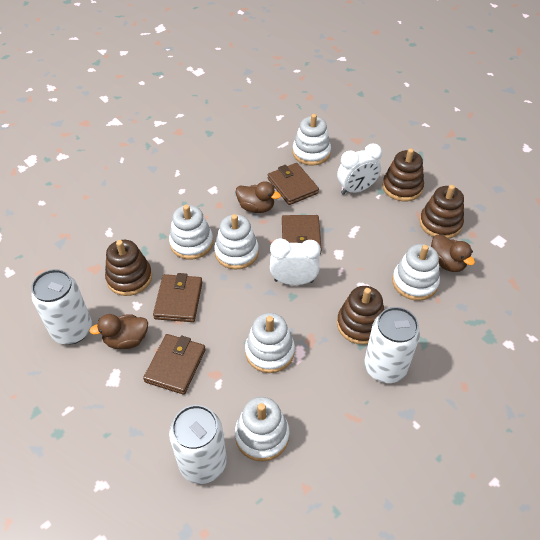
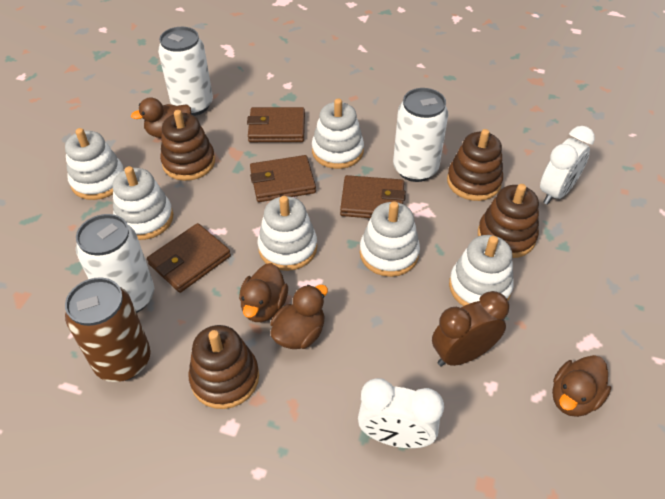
brown can: 0 -> 1
brown clock: 0 -> 1
brown duck: 3 -> 4

